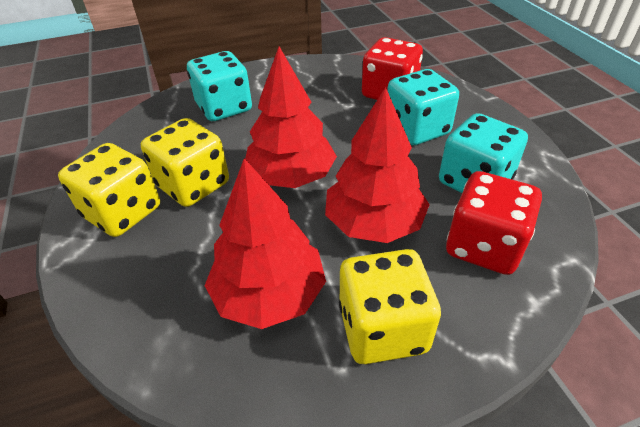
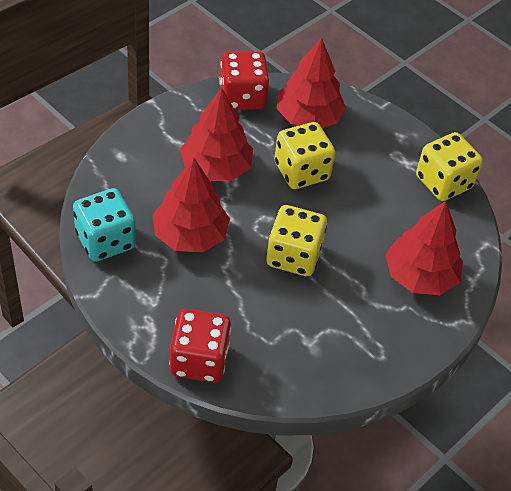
red tree: 3 -> 4
turquoise dice: 3 -> 1

